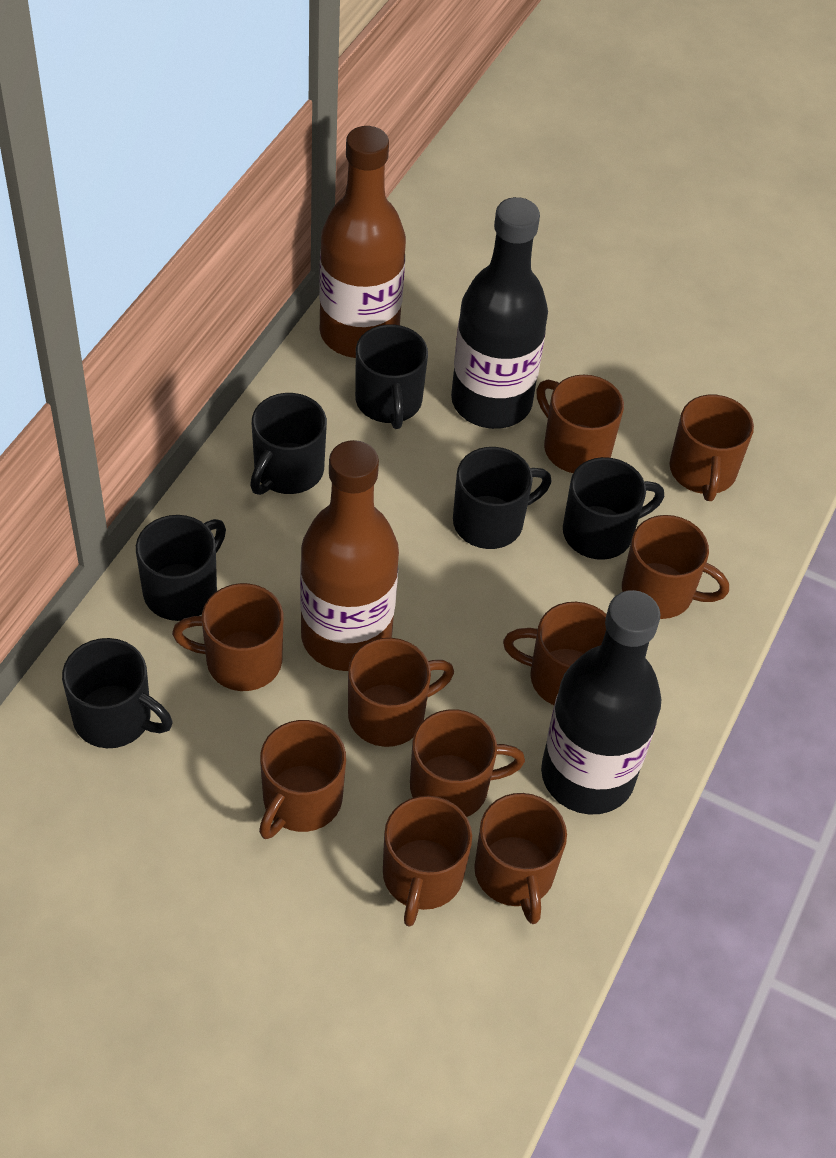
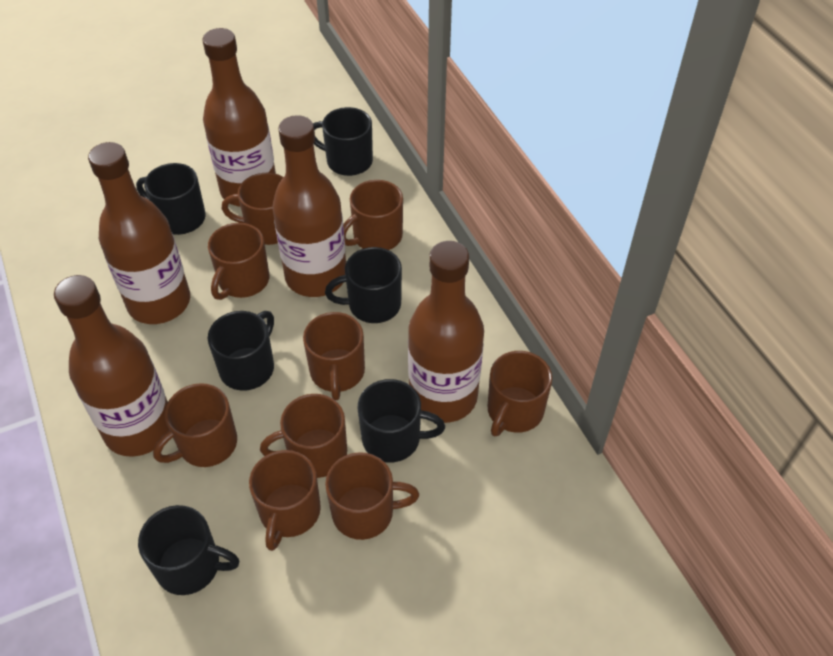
black bottle: 2 -> 0
brown bottle: 2 -> 5
brown mug: 10 -> 9

